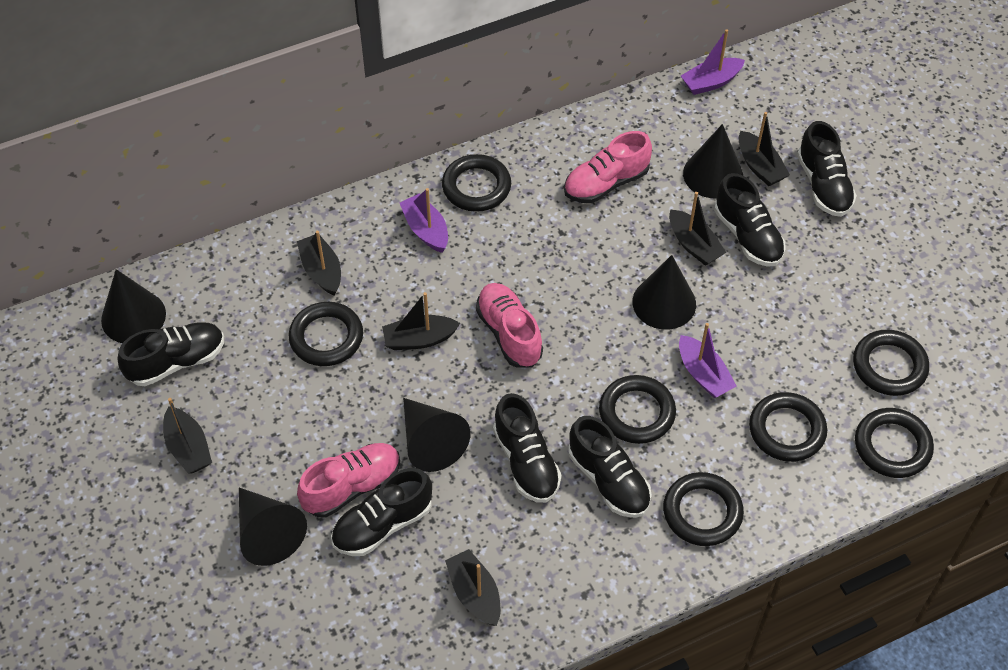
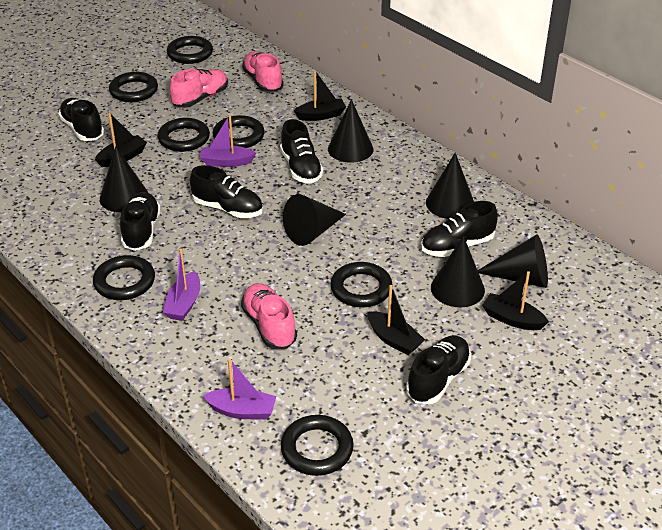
black boat: 6 -> 4
black cone: 5 -> 6

